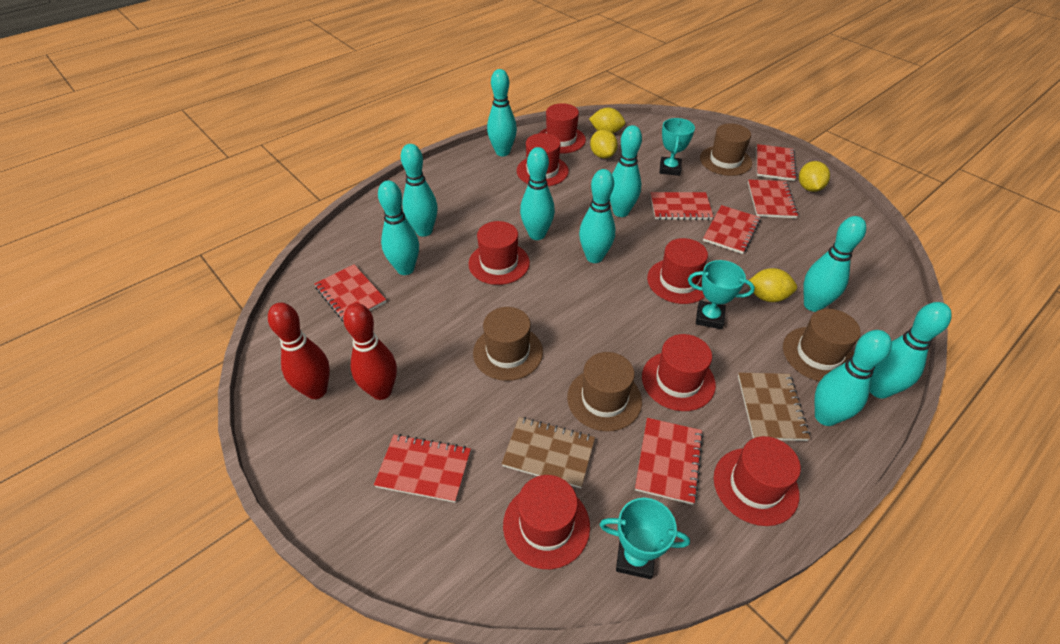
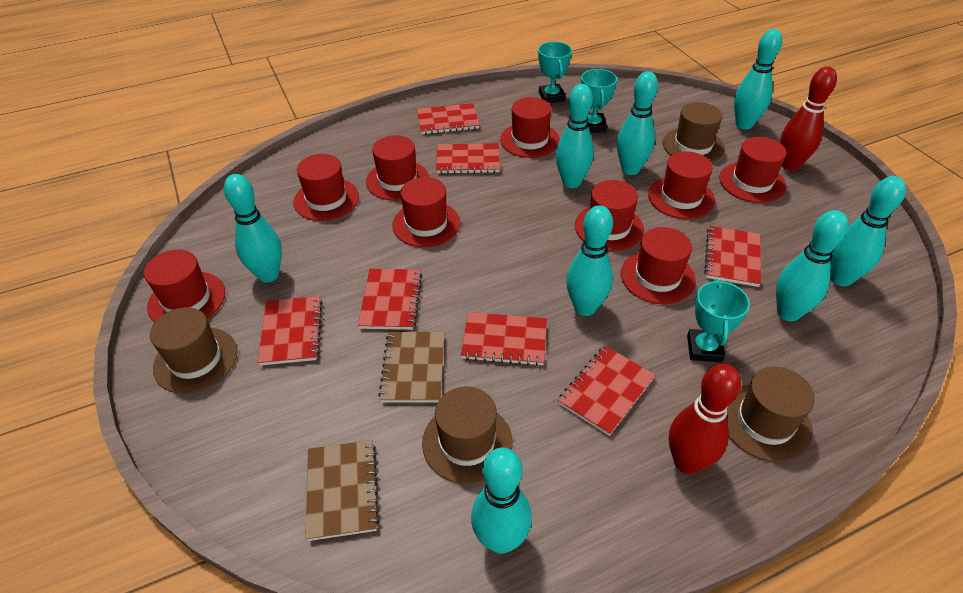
red hat: 7 -> 9
turquoise bowling pin: 9 -> 8
yellow lemon: 4 -> 0

